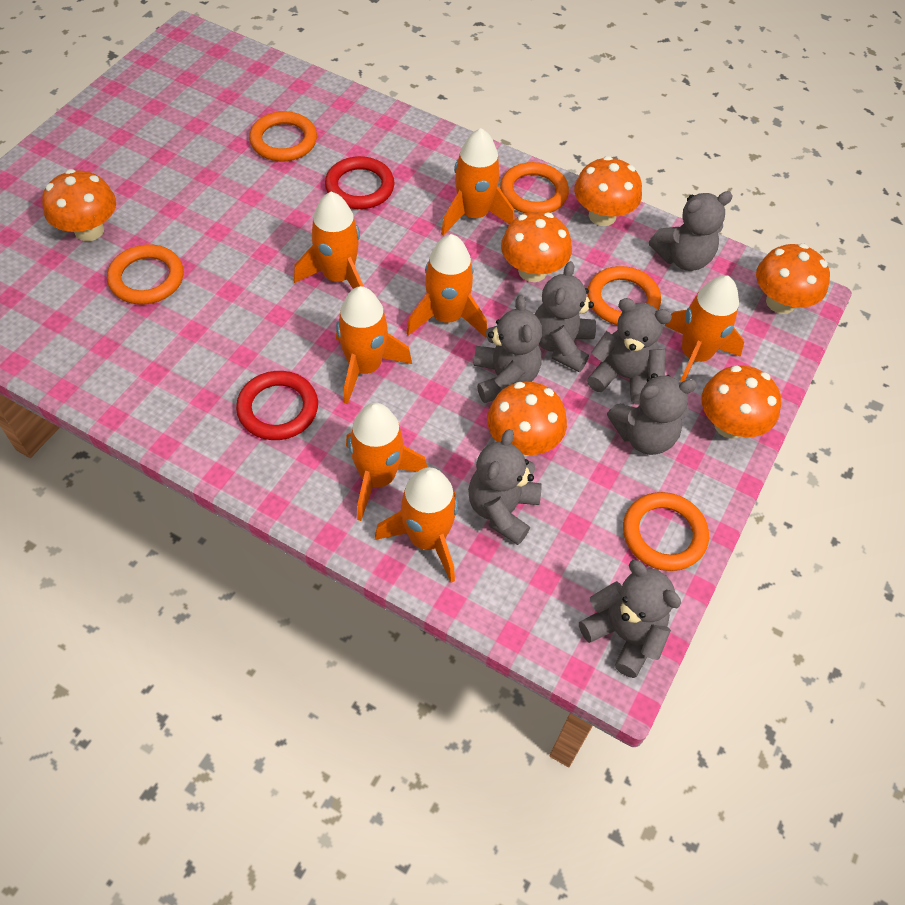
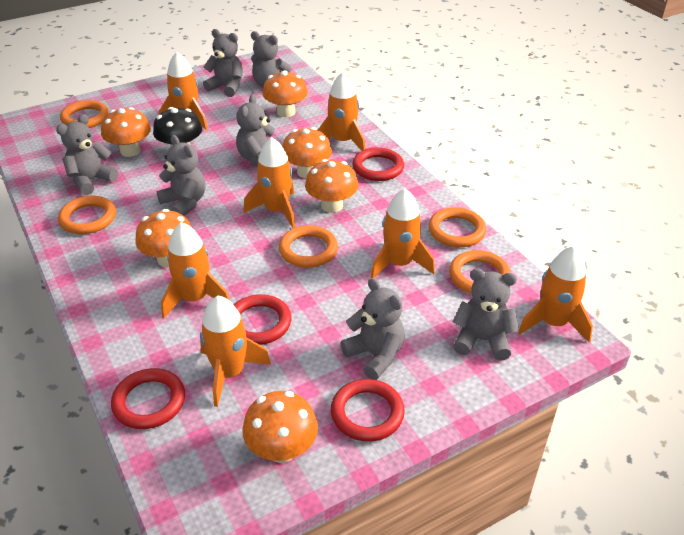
black mushroom: 0 -> 1
red ring: 2 -> 4

